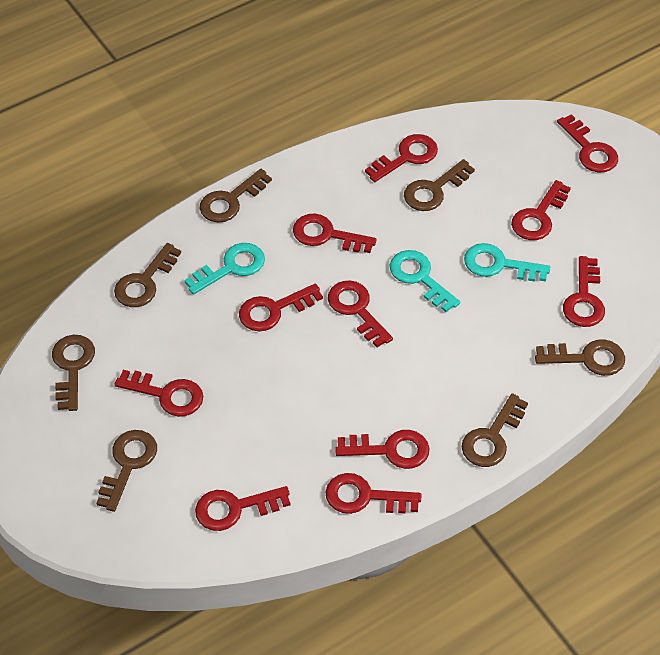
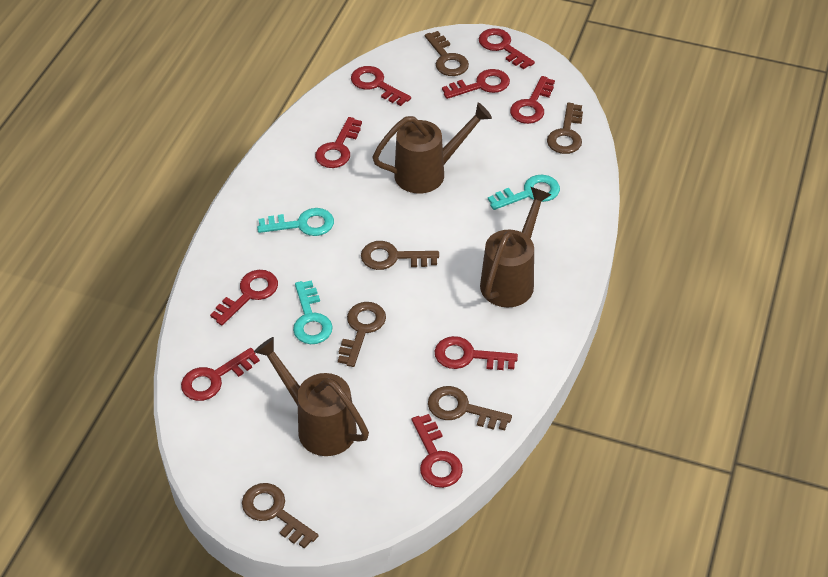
brown key: 7 -> 6
brown watering can: 0 -> 3
red key: 11 -> 9

